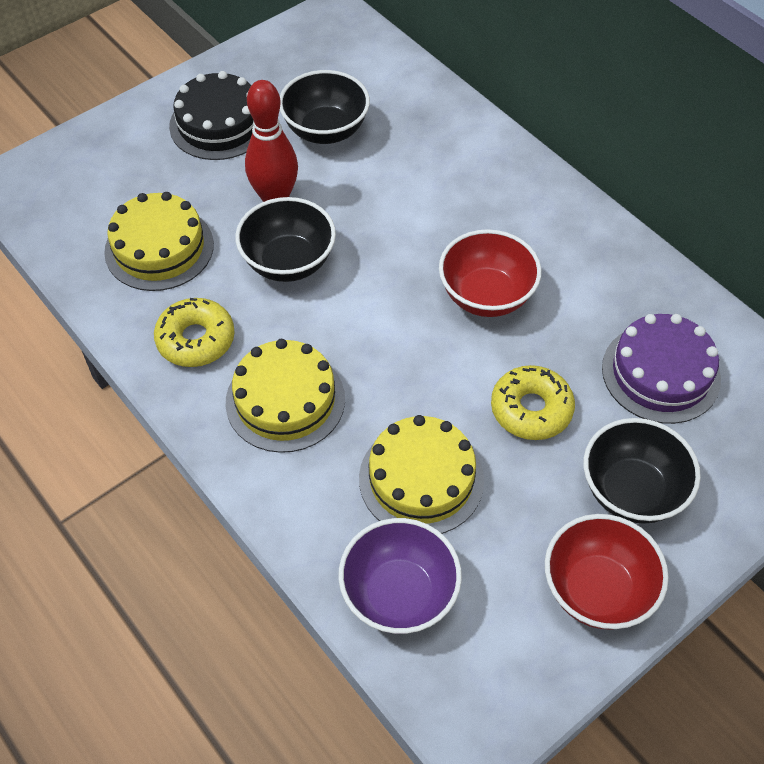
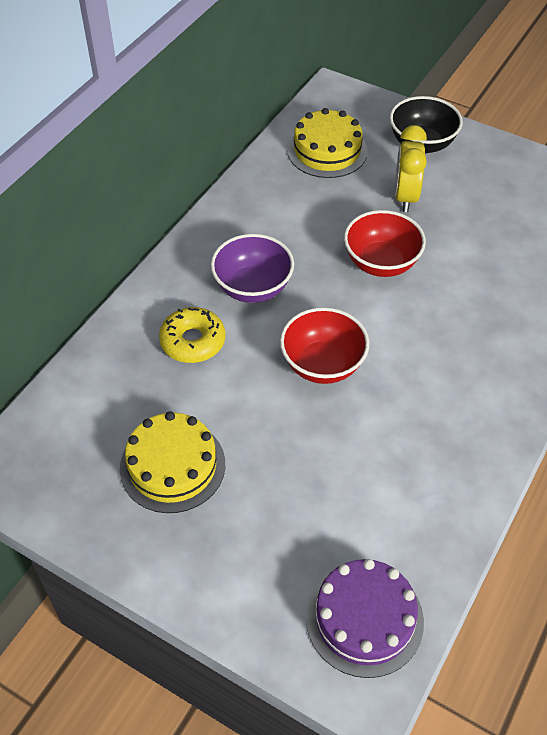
black bowl: 3 -> 1
black cake: 1 -> 0
red bowling pin: 1 -> 0
yellow cake: 3 -> 2
yellow clock: 0 -> 1
yellow donut: 2 -> 1

